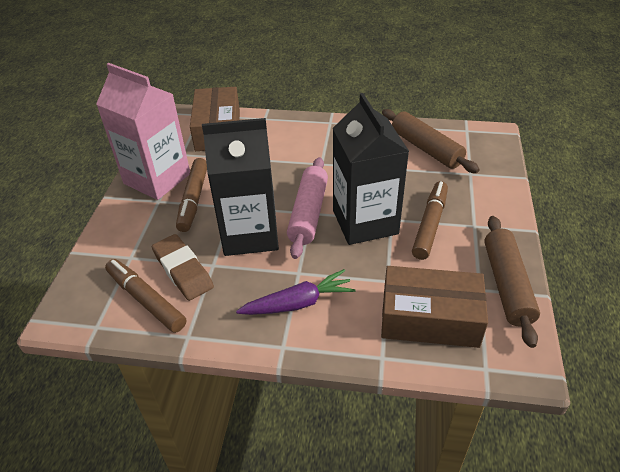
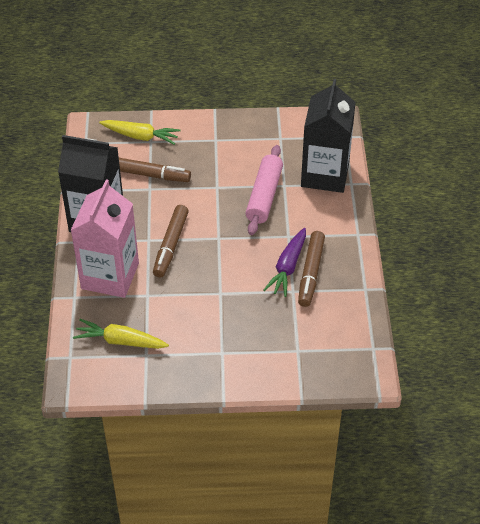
brown box: 2 -> 0
brown eraser: 1 -> 0
brown rolling pin: 2 -> 0
yellow carrot: 0 -> 2

